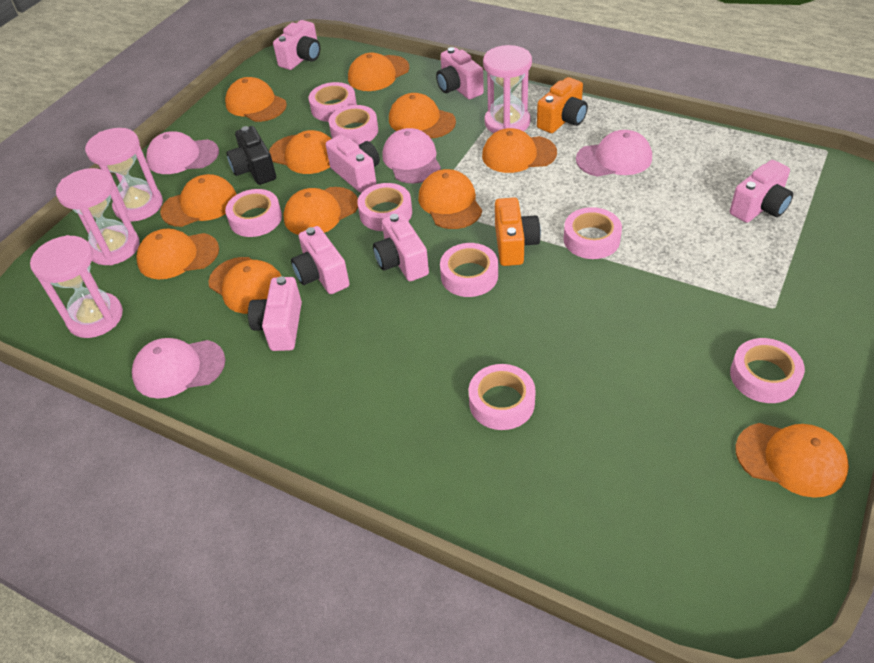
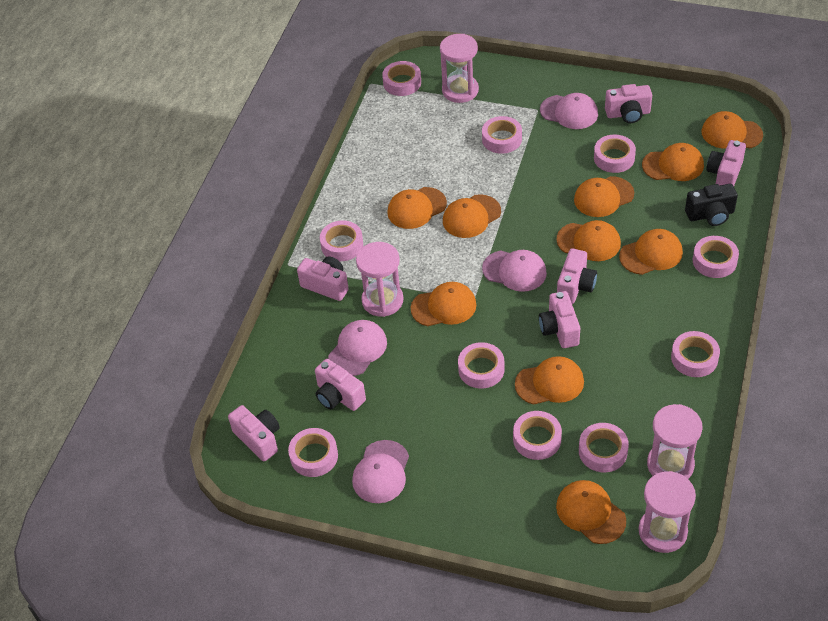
orange camera: 2 -> 0
orange cap: 11 -> 10
pink tape: 8 -> 10

